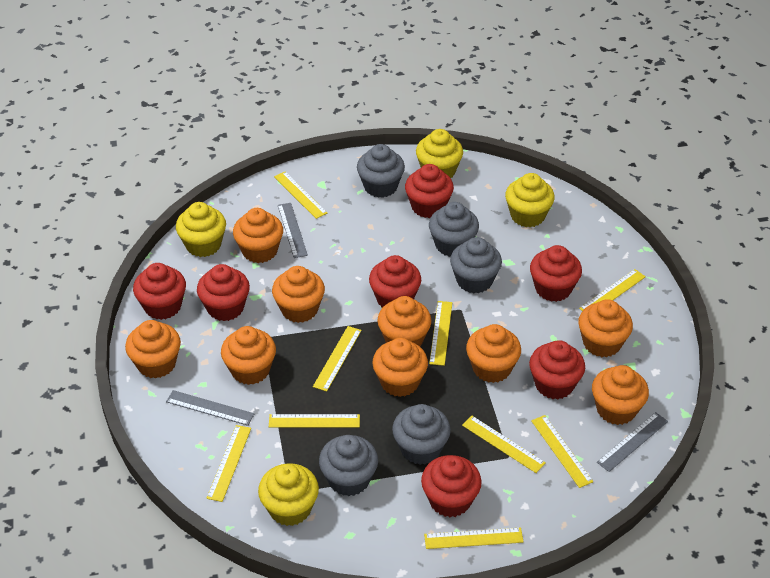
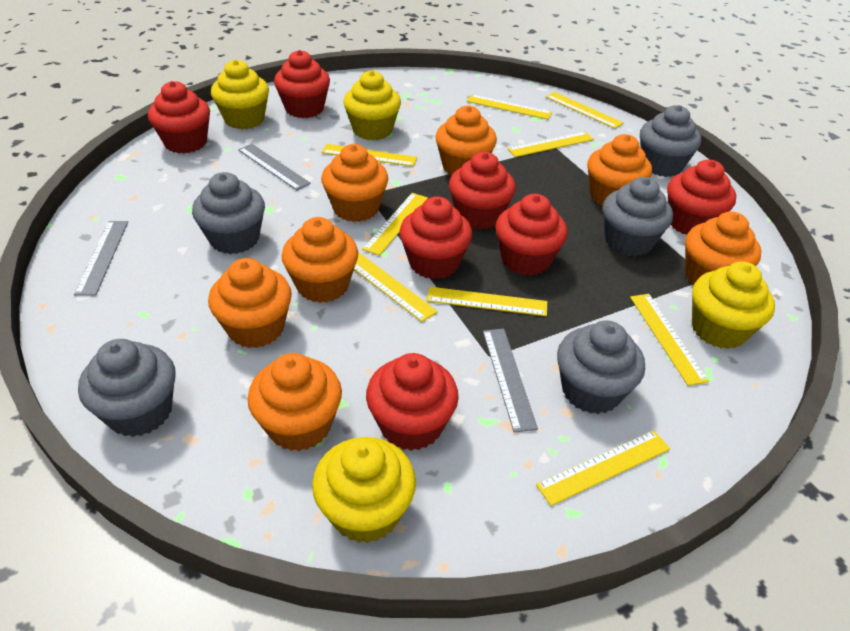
orange cupcake: 9 -> 7

